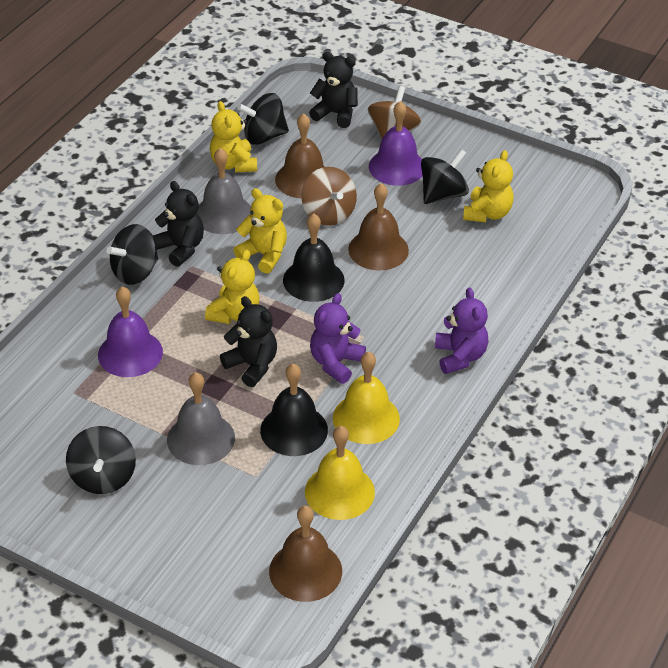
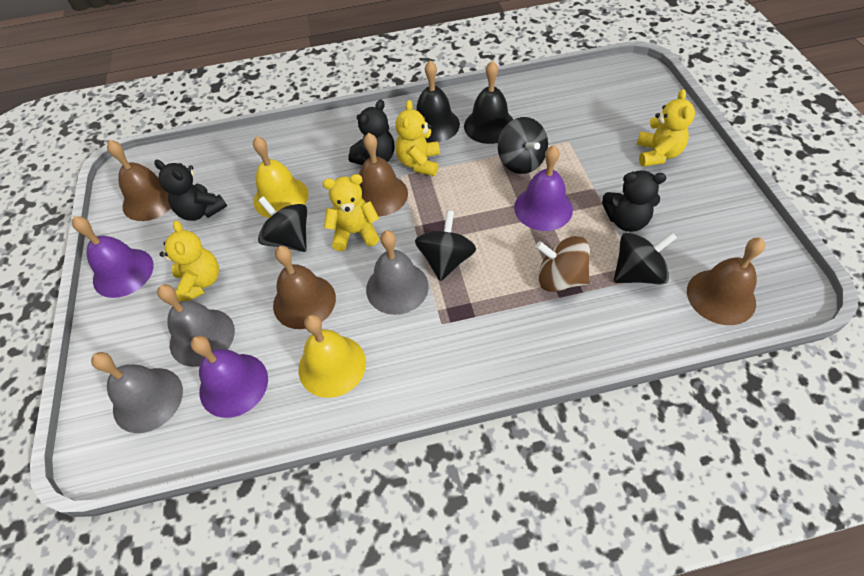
brown bell: 3 -> 4
brown spinning top: 2 -> 1
grey bell: 2 -> 3
purple bell: 2 -> 3
purple teddy bear: 2 -> 0

